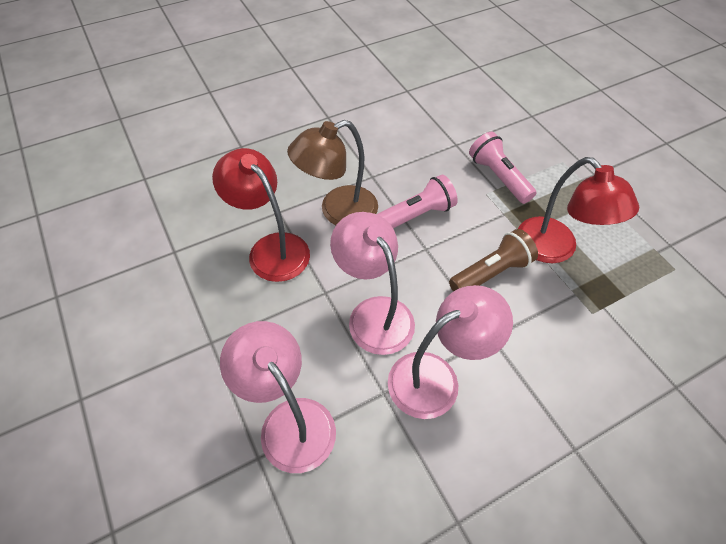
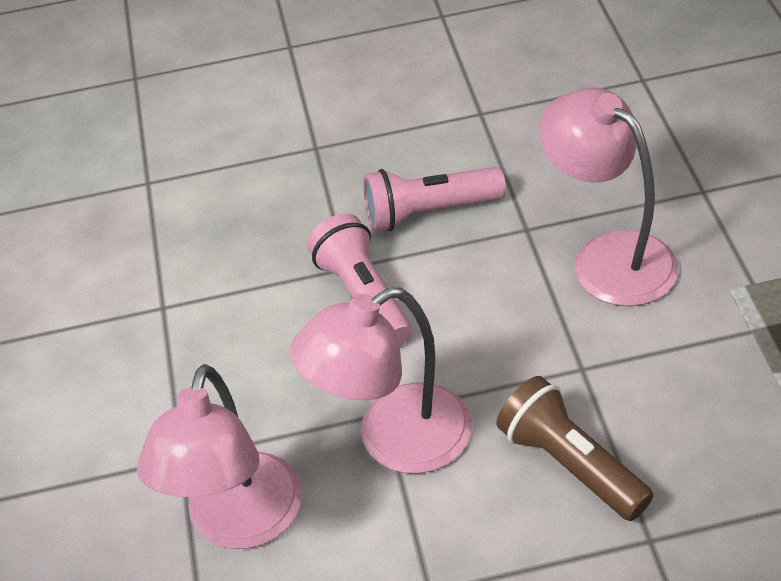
brown lamp: 1 -> 0
red lamp: 2 -> 0

